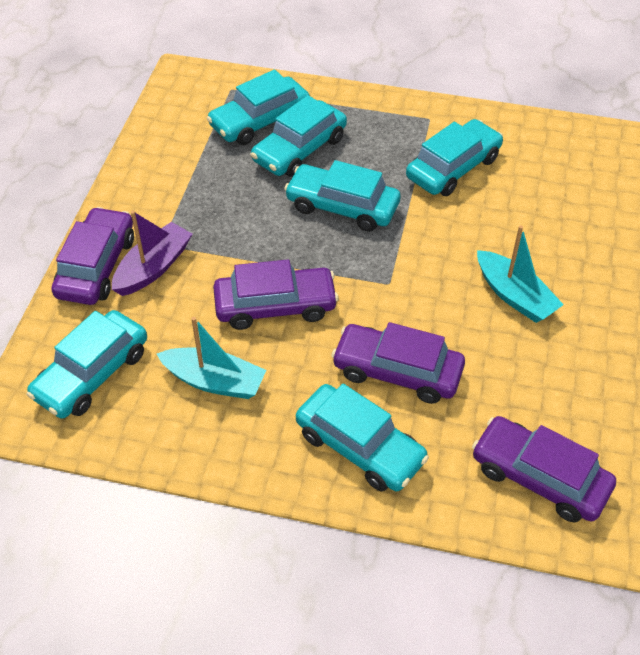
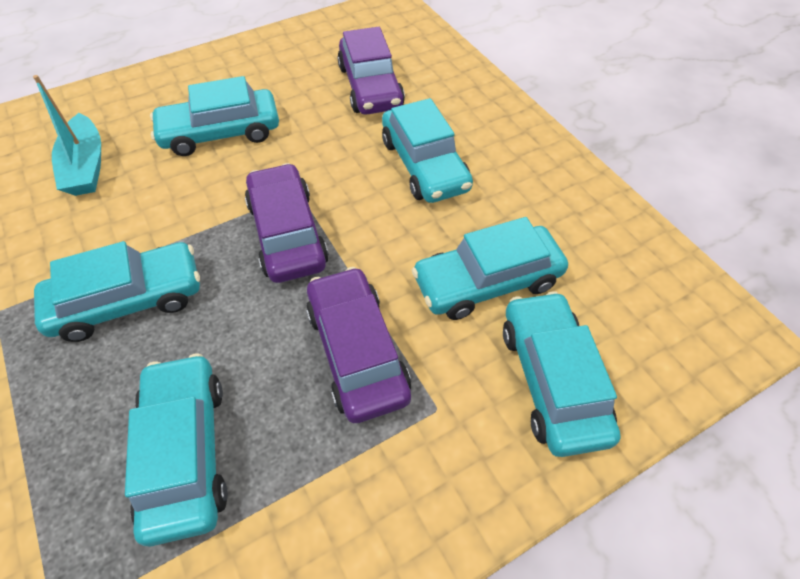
purple boat: 1 -> 0
purple car: 4 -> 3
turquoise boat: 2 -> 1

